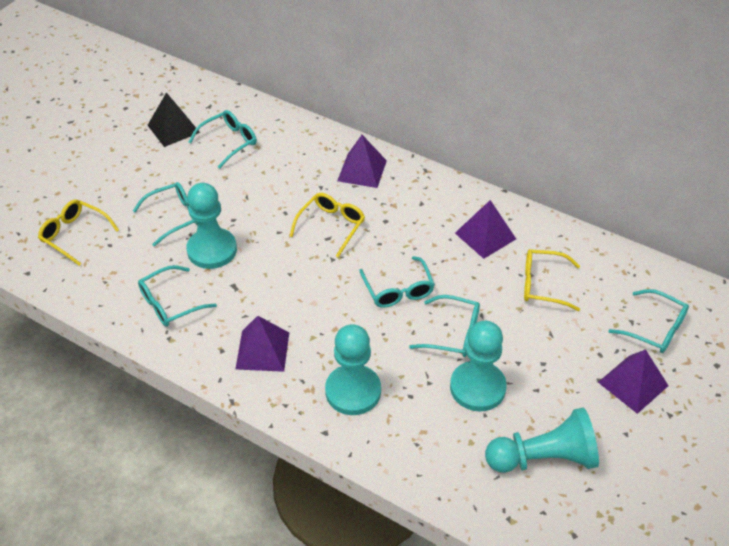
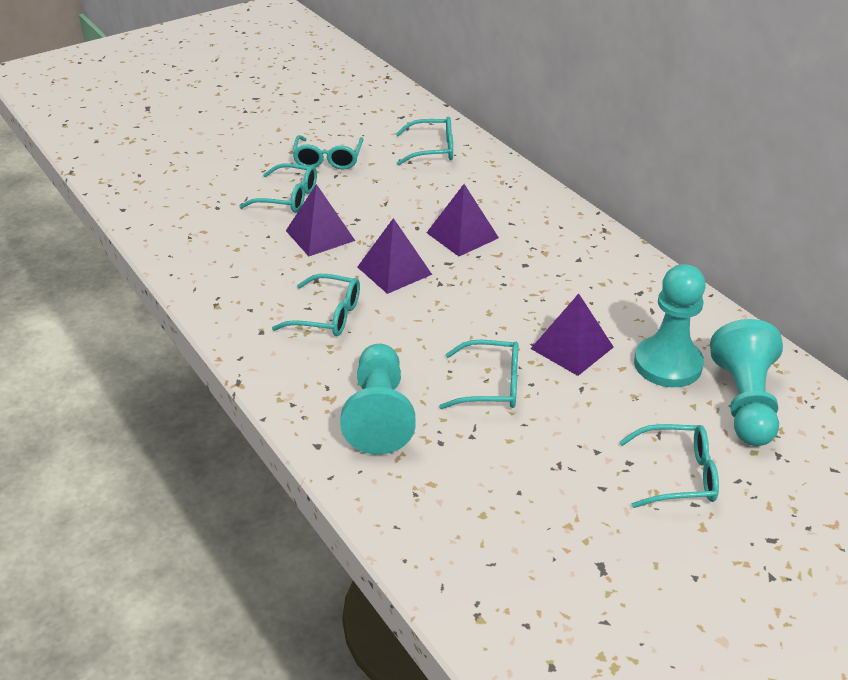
black pyramid: 1 -> 0
turquoise pawn: 4 -> 3
yellow glasses: 3 -> 0

